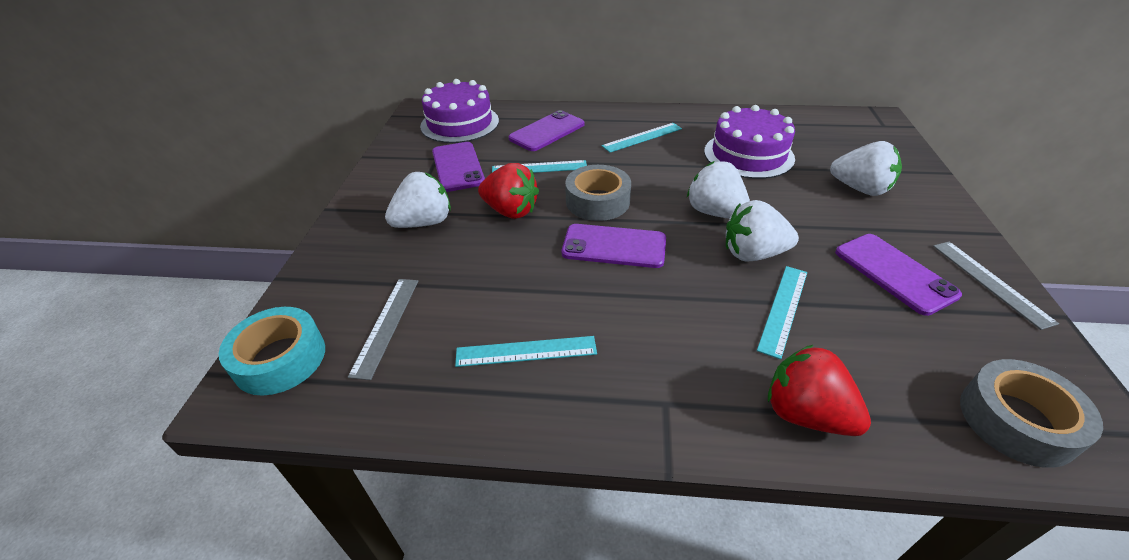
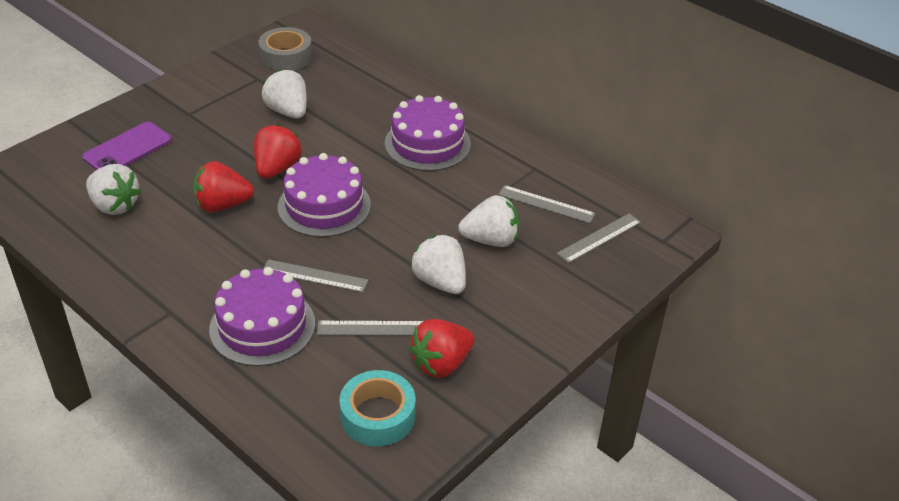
grey ruler: 2 -> 4
grey tape: 2 -> 1
purple cake: 2 -> 3
purple phone: 4 -> 1
red strawberry: 2 -> 3
turquoise ruler: 4 -> 0

